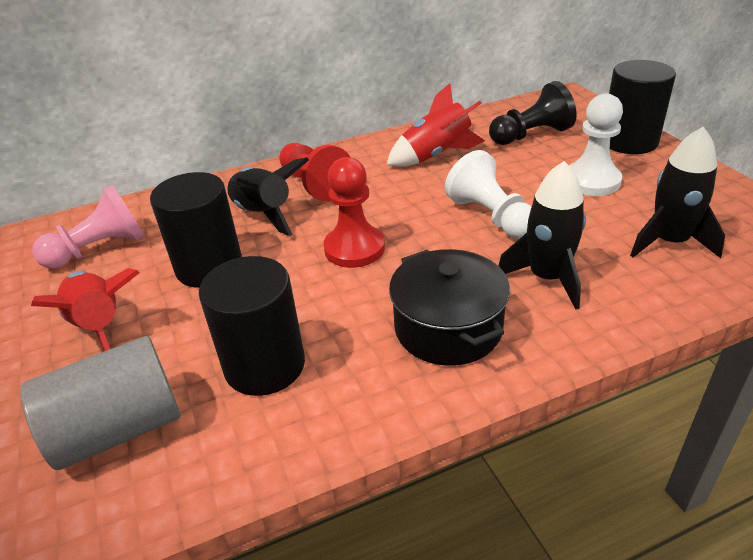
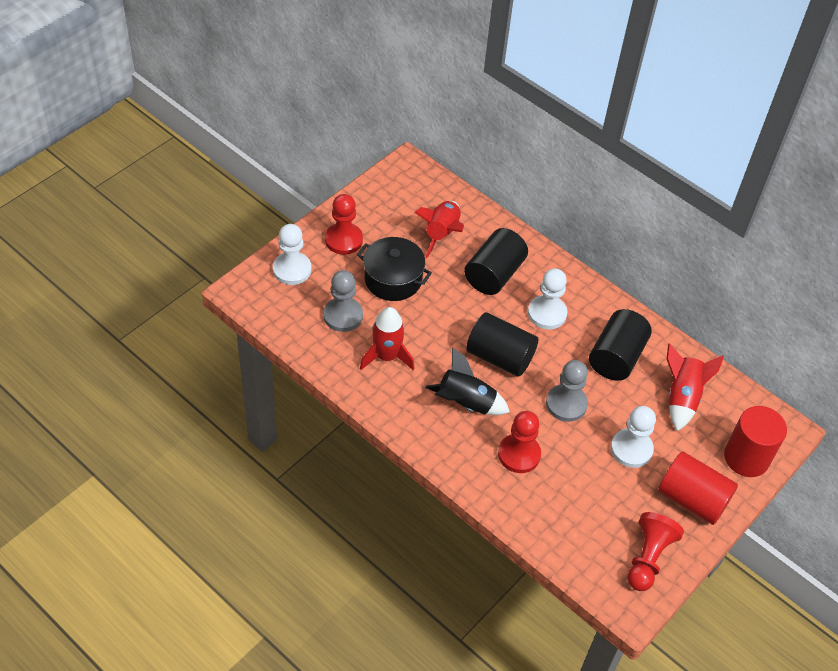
black pawn: 1 -> 0
black rocket: 3 -> 1
grey cylinder: 1 -> 0
grey pawn: 0 -> 2
pink pawn: 1 -> 0
red cylinder: 0 -> 2
red pawn: 2 -> 3
red rocket: 2 -> 3
white pawn: 2 -> 3

